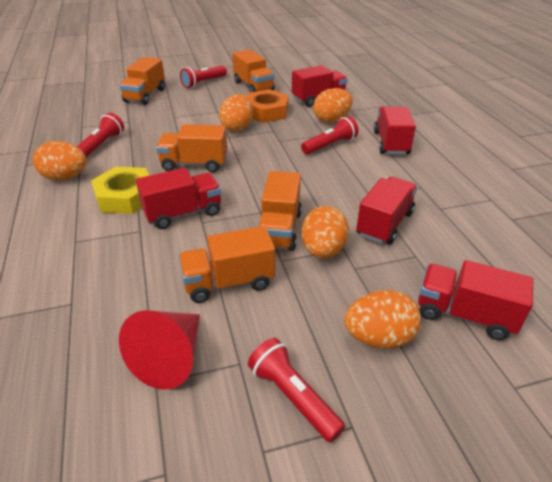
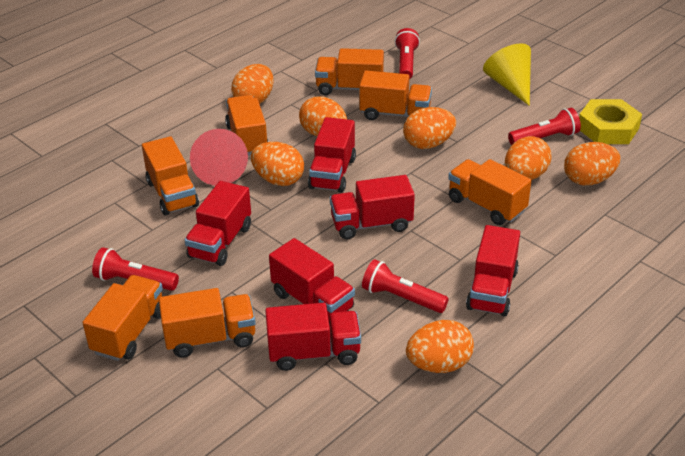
orange egg: 5 -> 7
orange nut: 1 -> 0
orange truck: 5 -> 7
red truck: 5 -> 6
yellow cone: 0 -> 1

